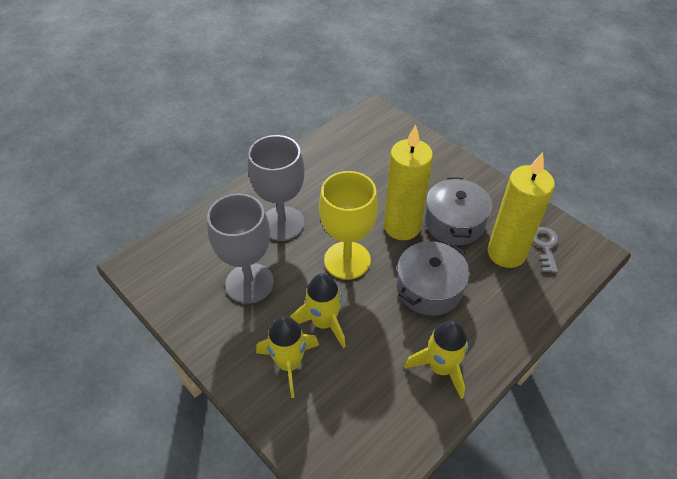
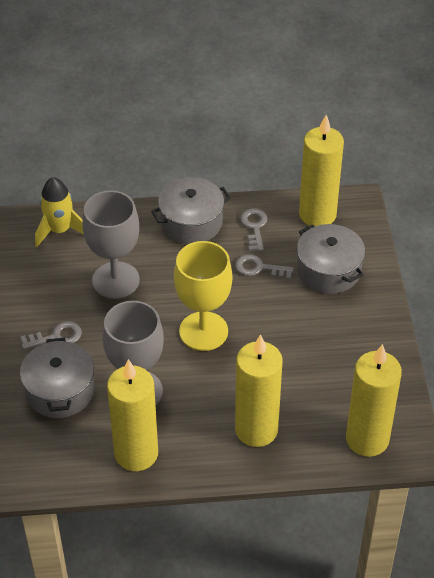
grey key: 1 -> 3
grey pot: 2 -> 3
yellow candle: 2 -> 4
yellow rocket: 3 -> 1

